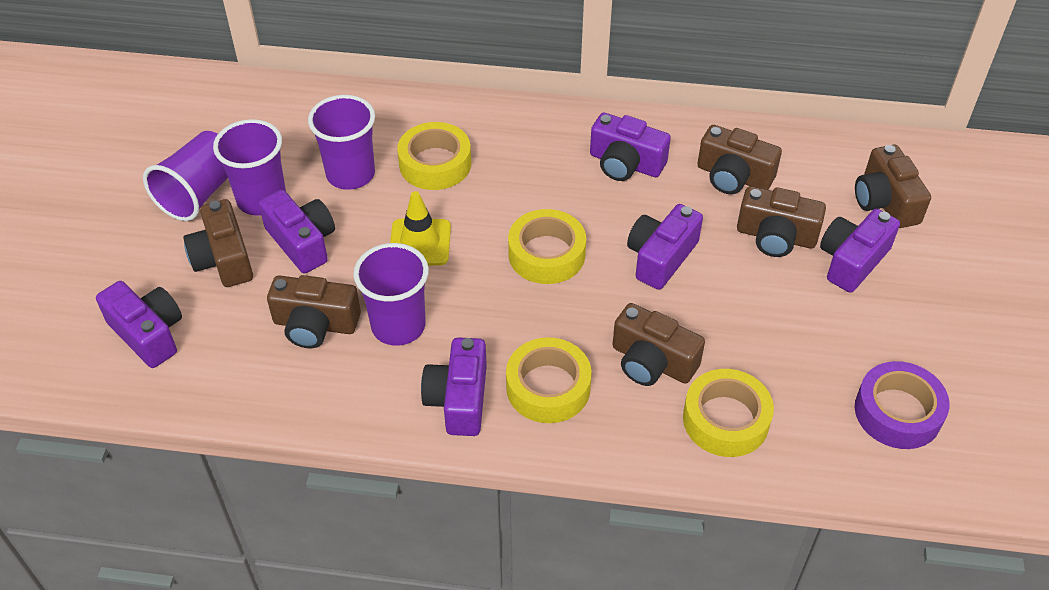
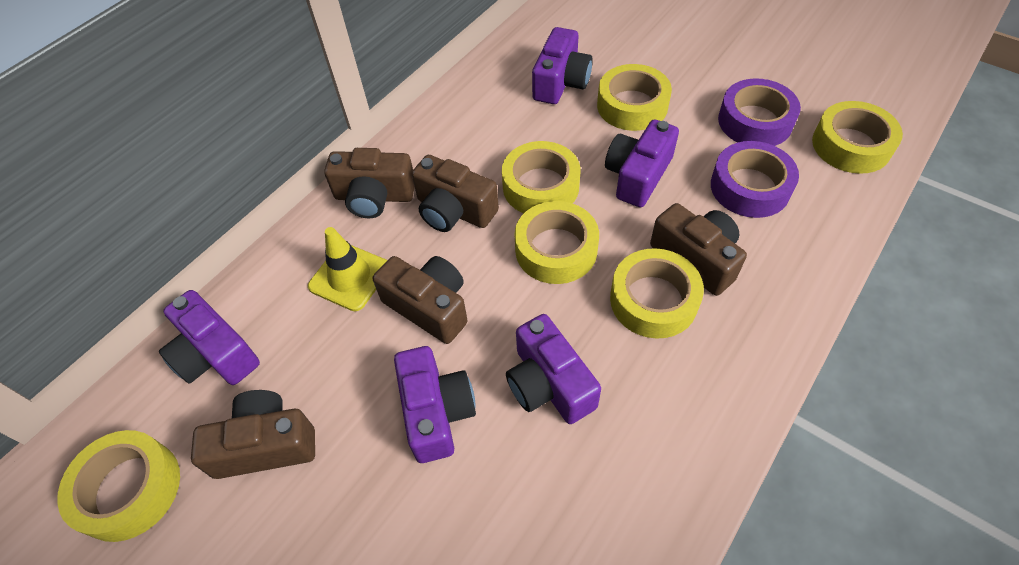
brown camera: 6 -> 5
purple camera: 6 -> 5
purple cup: 4 -> 0
purple tape: 1 -> 2
yellow tape: 4 -> 6

